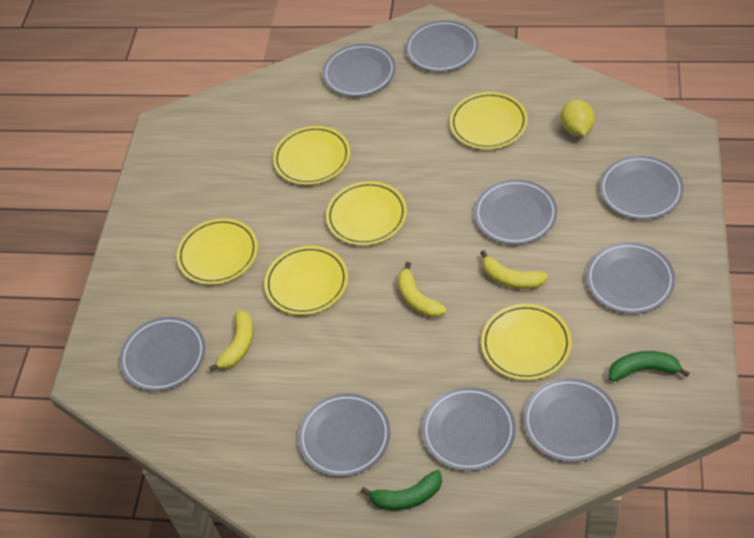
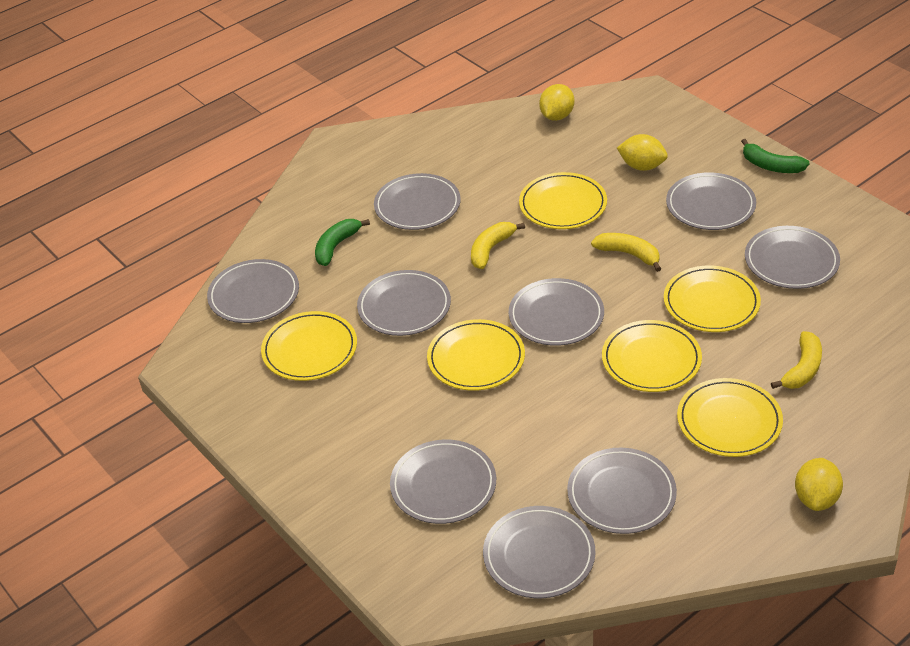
yellow lemon: 1 -> 3

